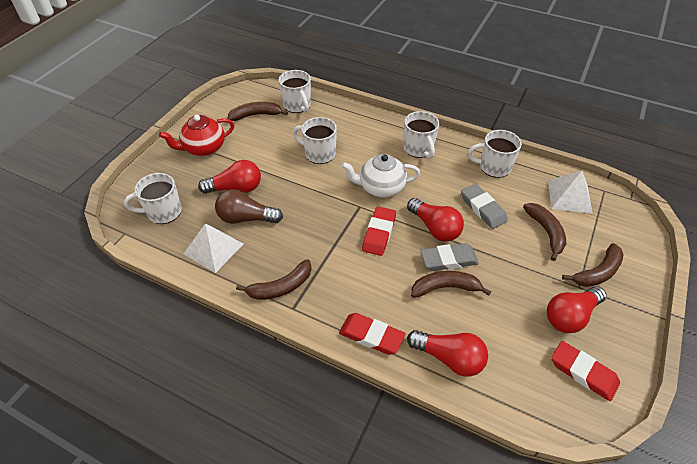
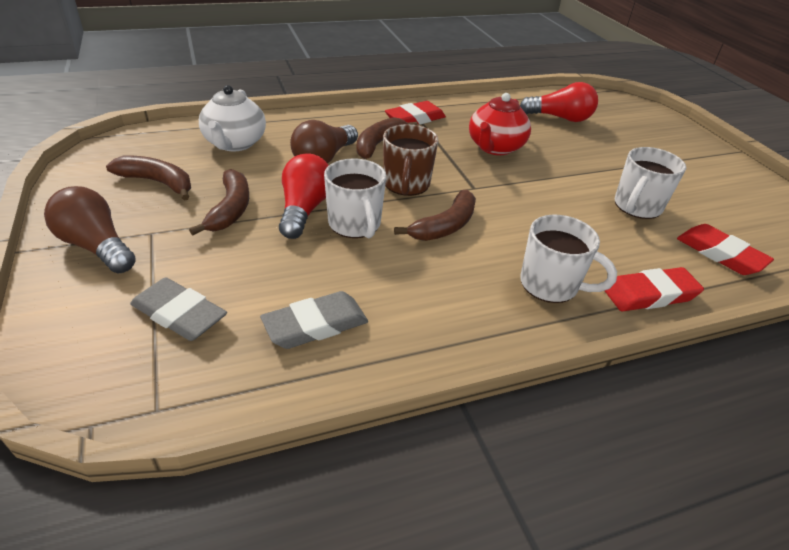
brown banana: 5 -> 4
brown light bulb: 1 -> 2
brown mug: 0 -> 1
red light bulb: 4 -> 2
white mug: 5 -> 3
white pyramid: 2 -> 0

